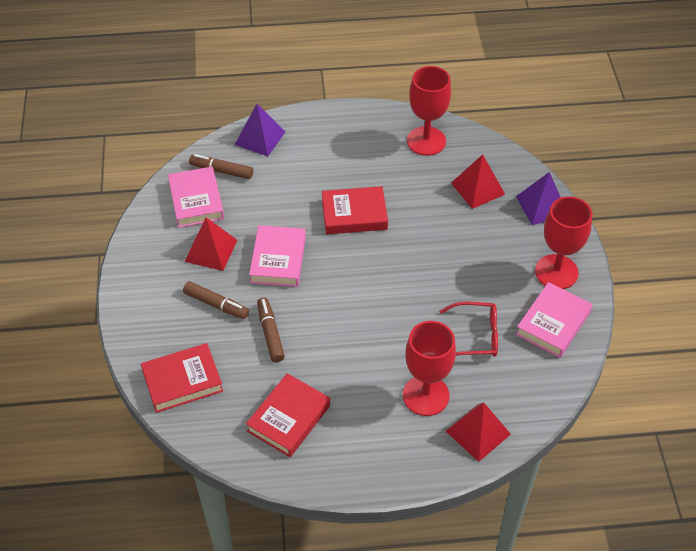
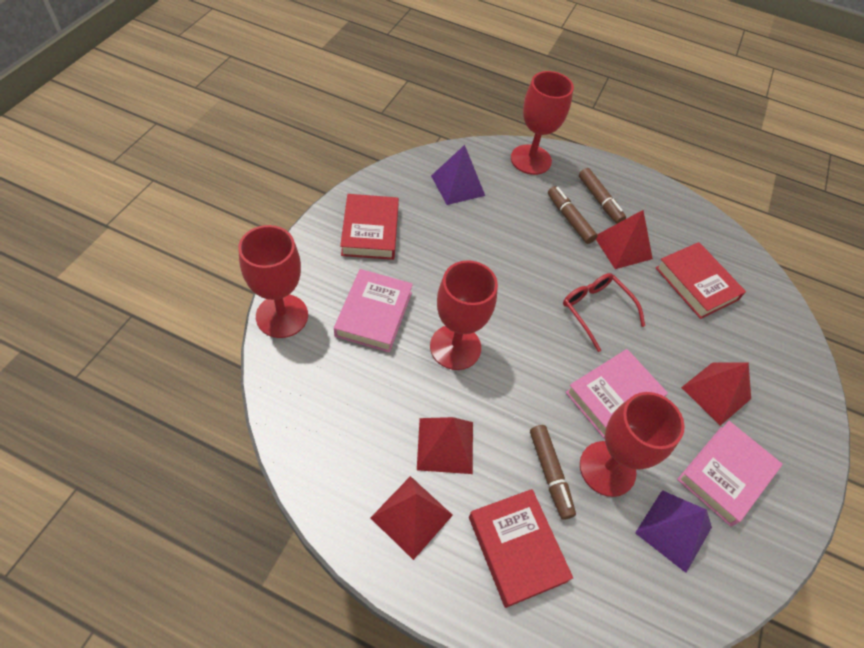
red goblet: 3 -> 4
red pyramid: 3 -> 4

